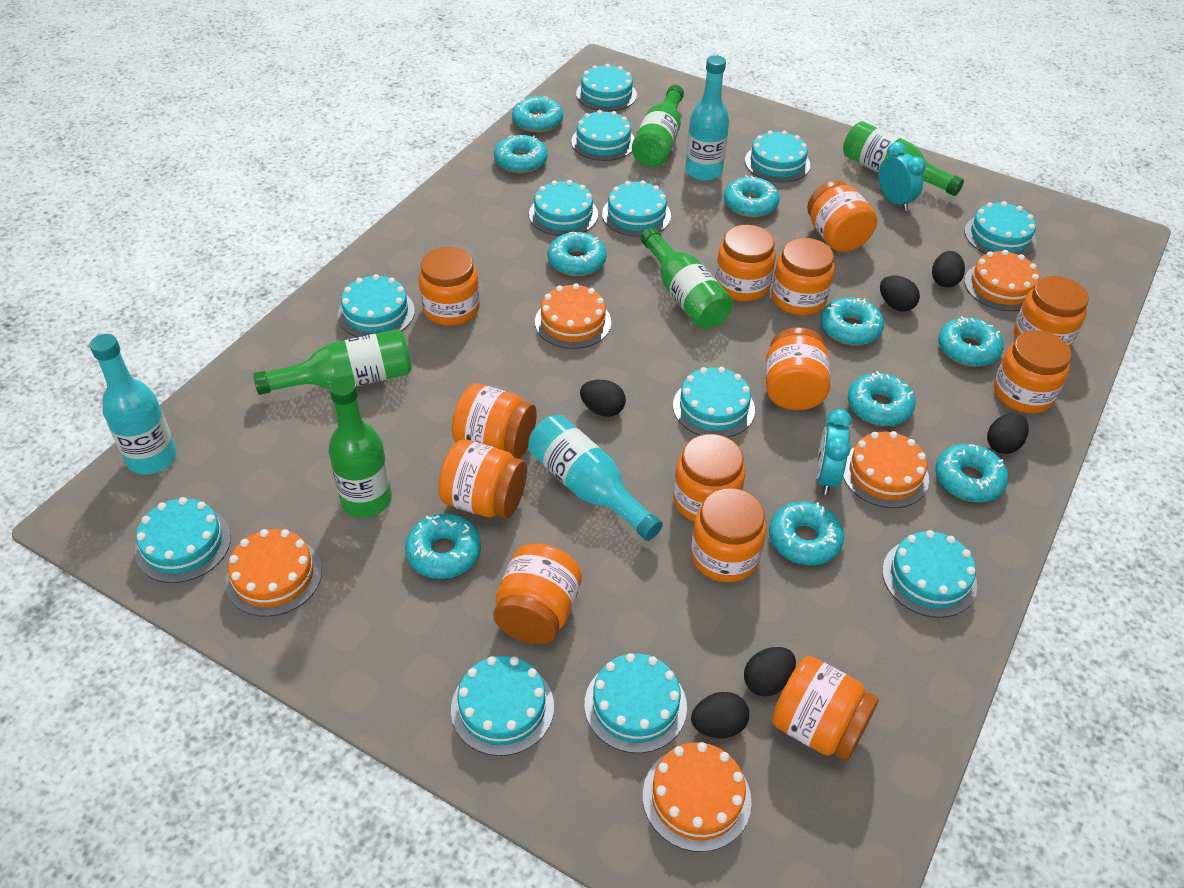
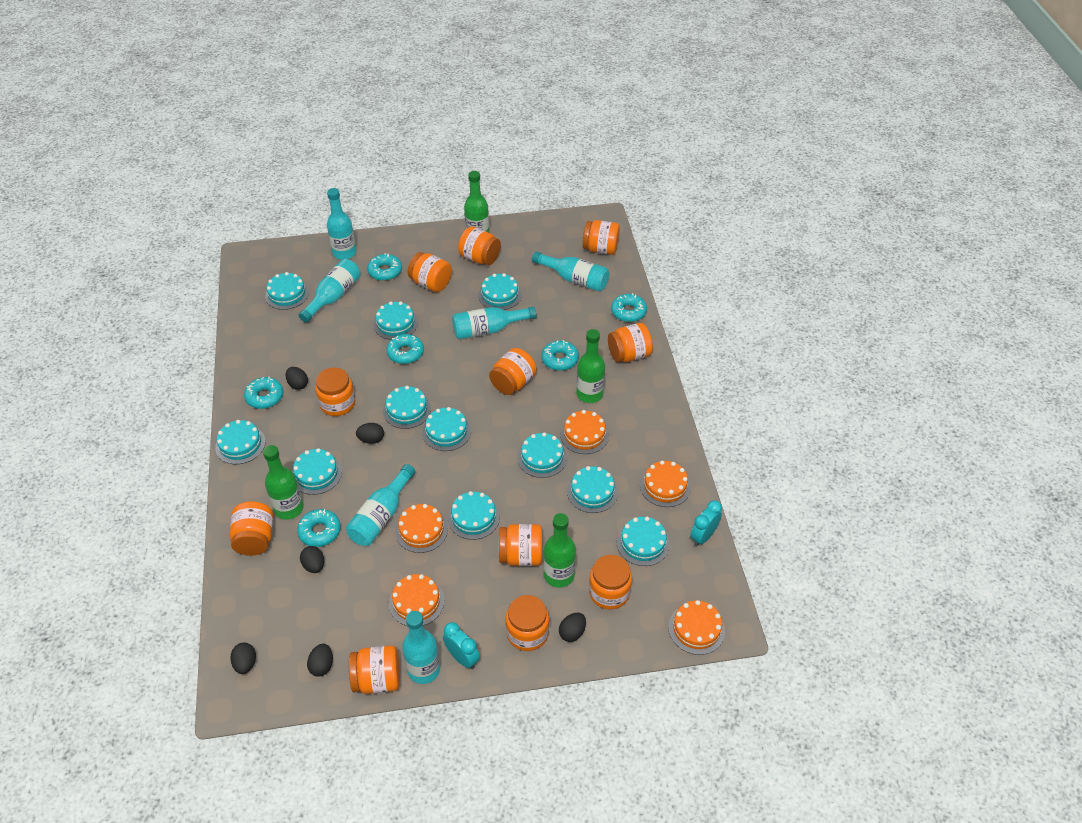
green bottle: 5 -> 4
orange jar: 13 -> 11
turquoise bottle: 3 -> 6
turquoise cake: 12 -> 11
turquoise donut: 10 -> 6

